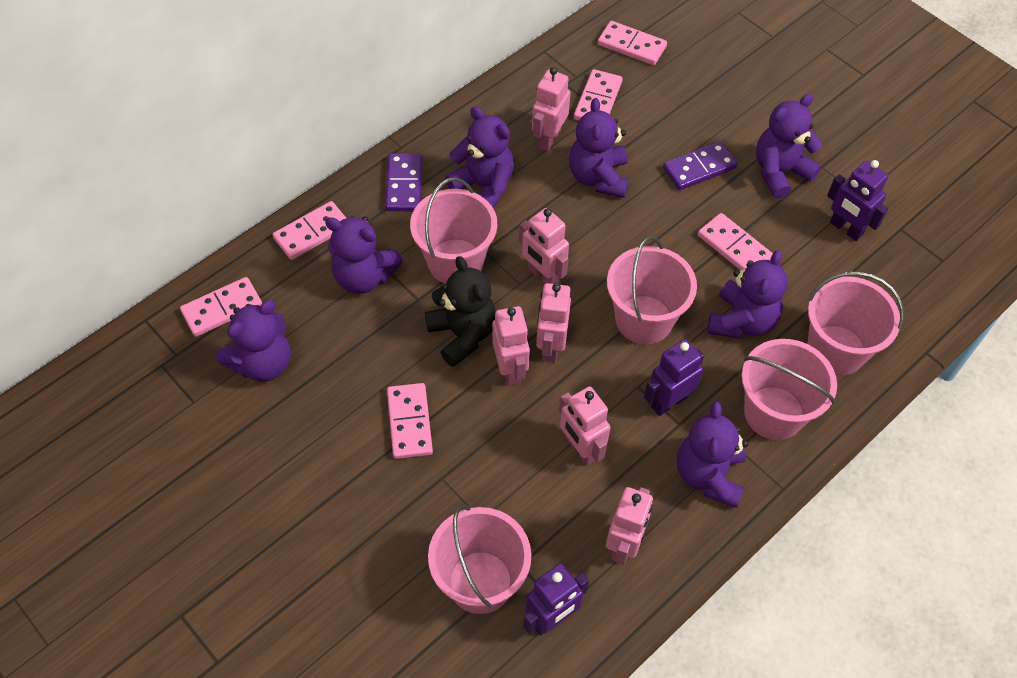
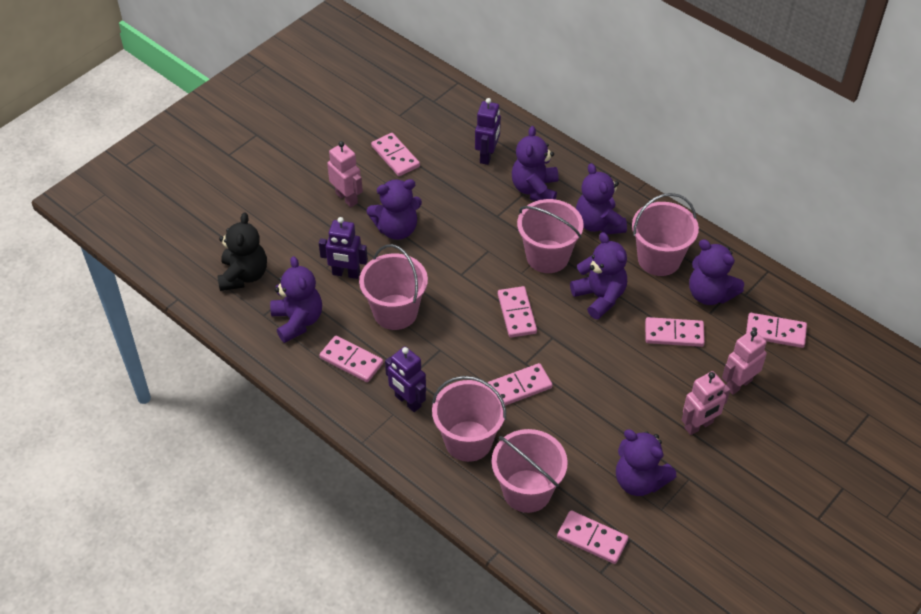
pink domino: 6 -> 7
pink robot: 6 -> 3
purple domino: 2 -> 0

